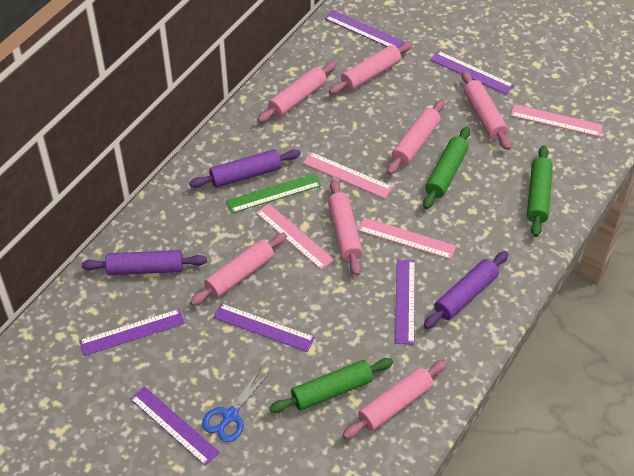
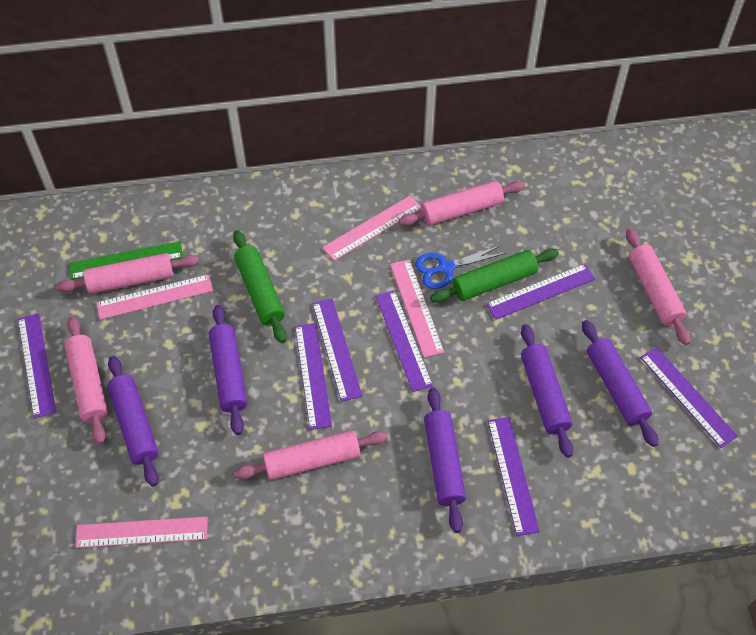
green rolling pin: 3 -> 2
pink rolling pin: 7 -> 5
purple rolling pin: 3 -> 5
purple ruler: 6 -> 7

